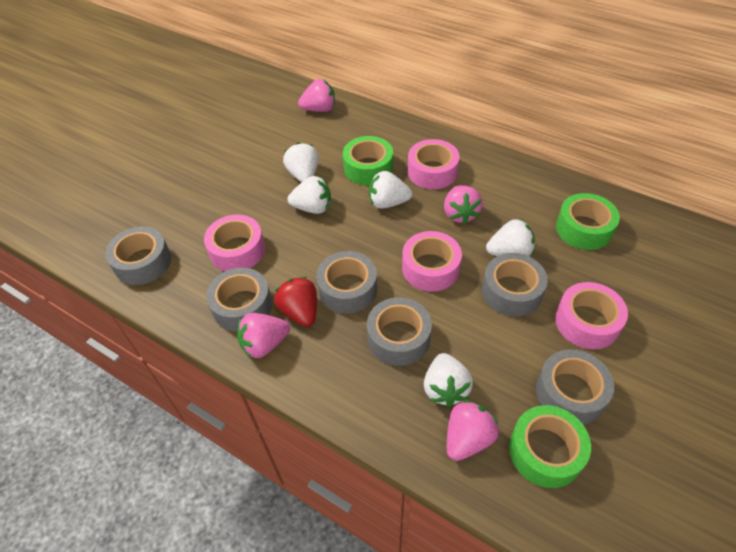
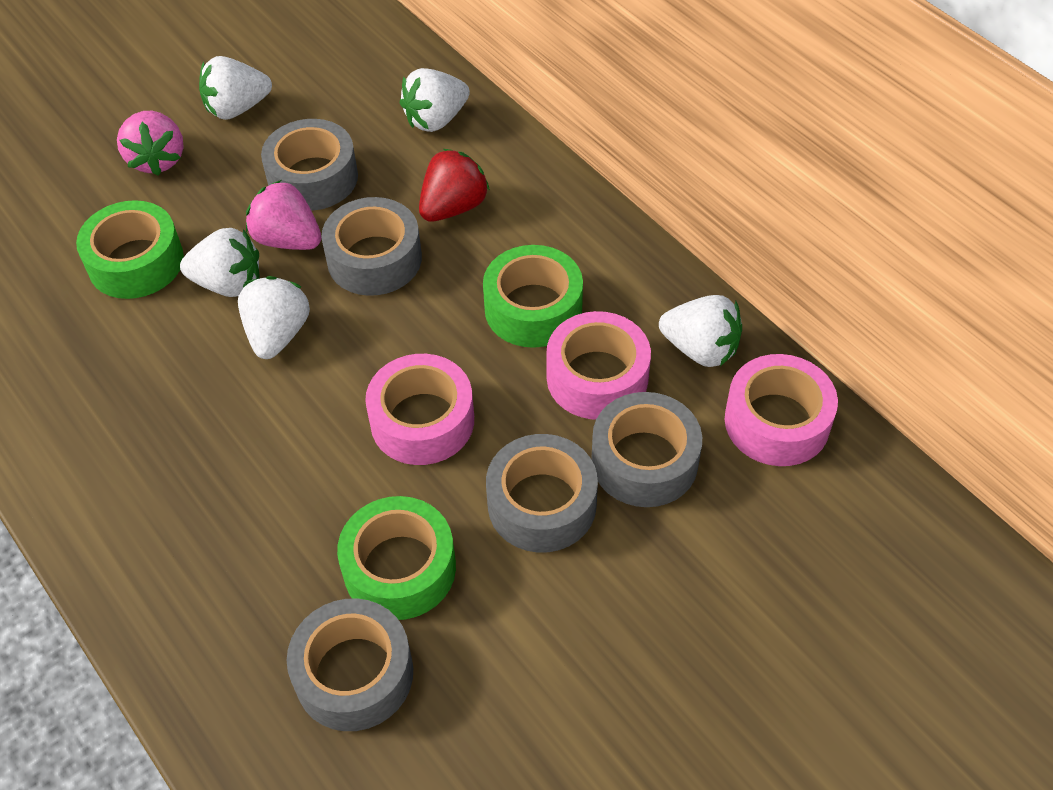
grey tape: 6 -> 5
pink strawberry: 4 -> 2
pink tape: 4 -> 3

